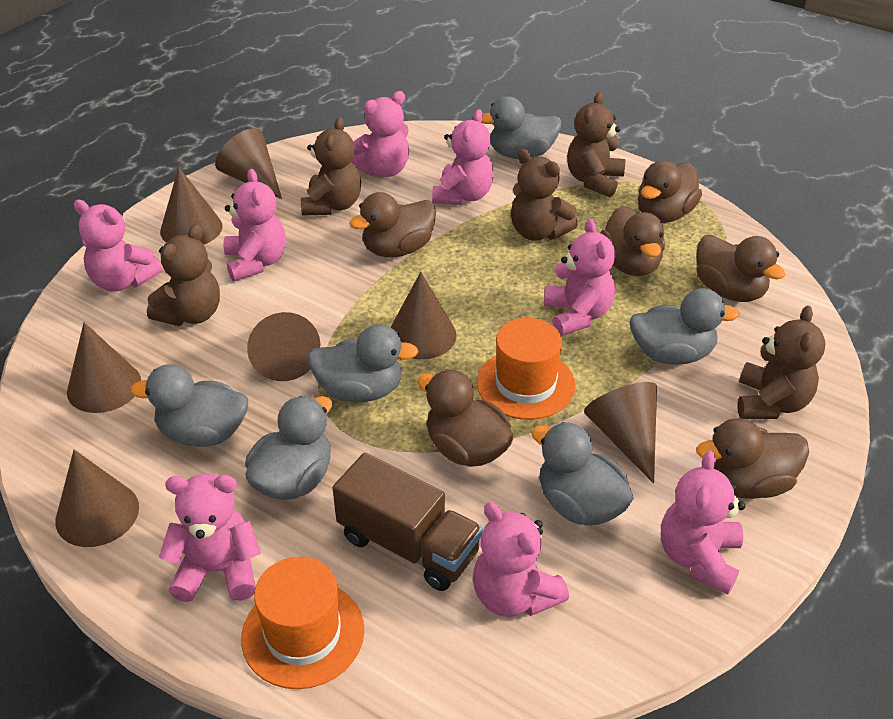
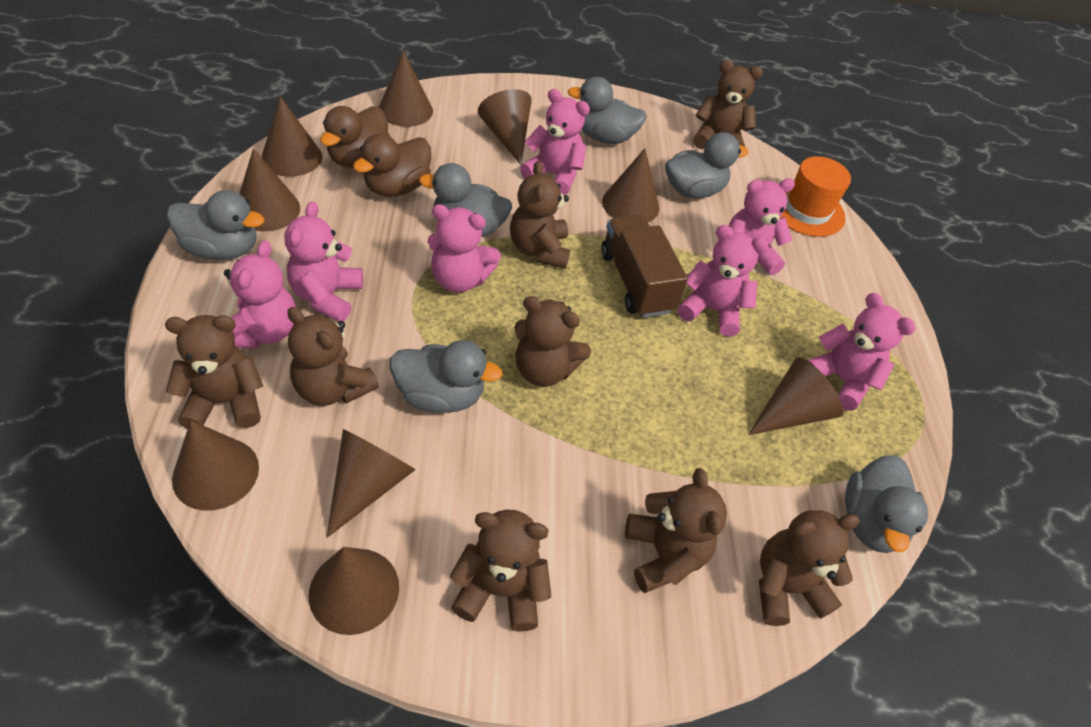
brown cone: 7 -> 9
brown duck: 6 -> 2
brown teddy bear: 5 -> 8
orange hat: 2 -> 1
pink teddy bear: 8 -> 7

